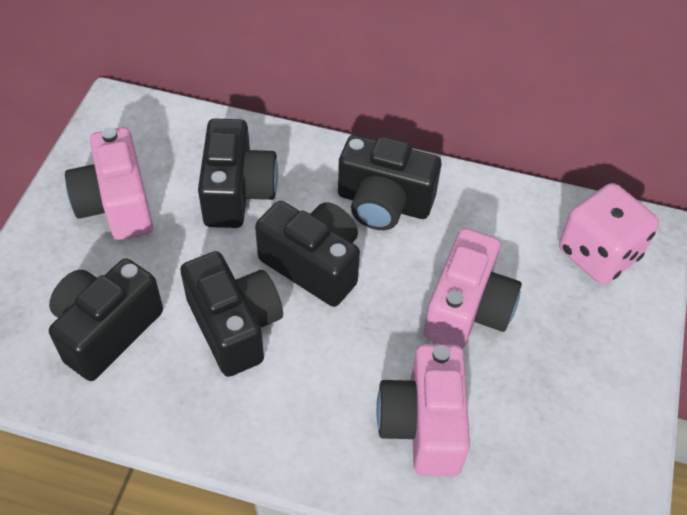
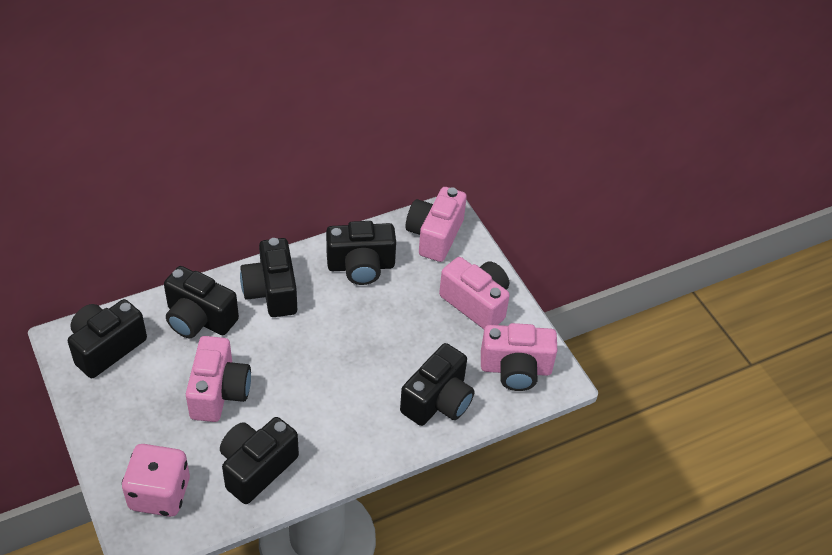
black camera: 5 -> 6
pink camera: 3 -> 4

